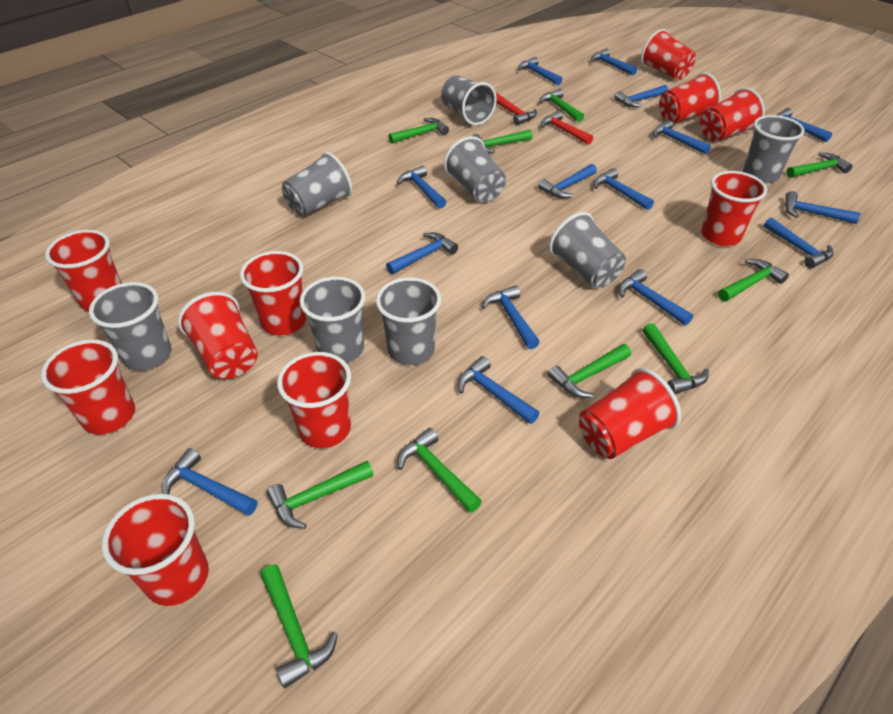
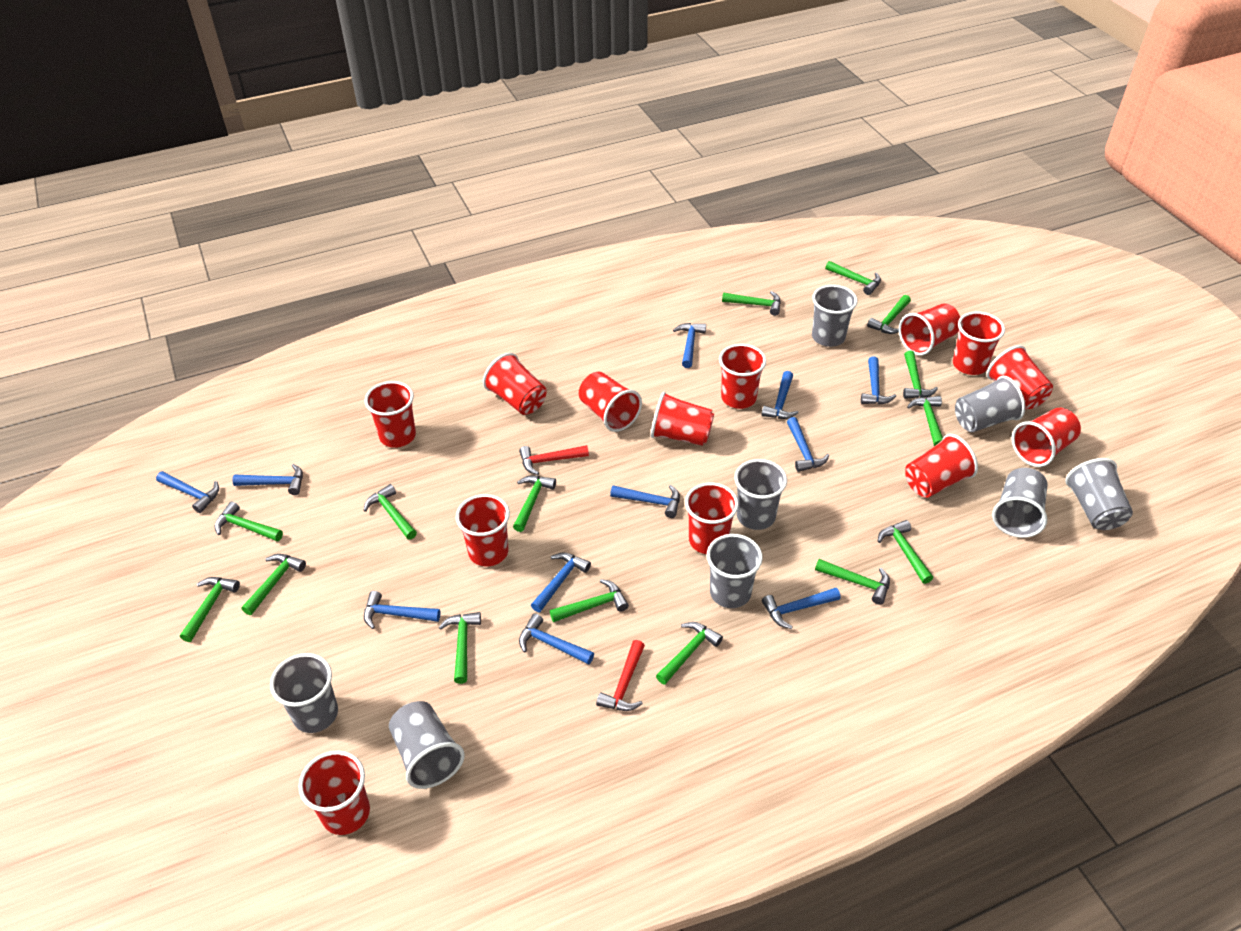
blue hammer: 15 -> 11
green hammer: 10 -> 15
red cup: 11 -> 13

